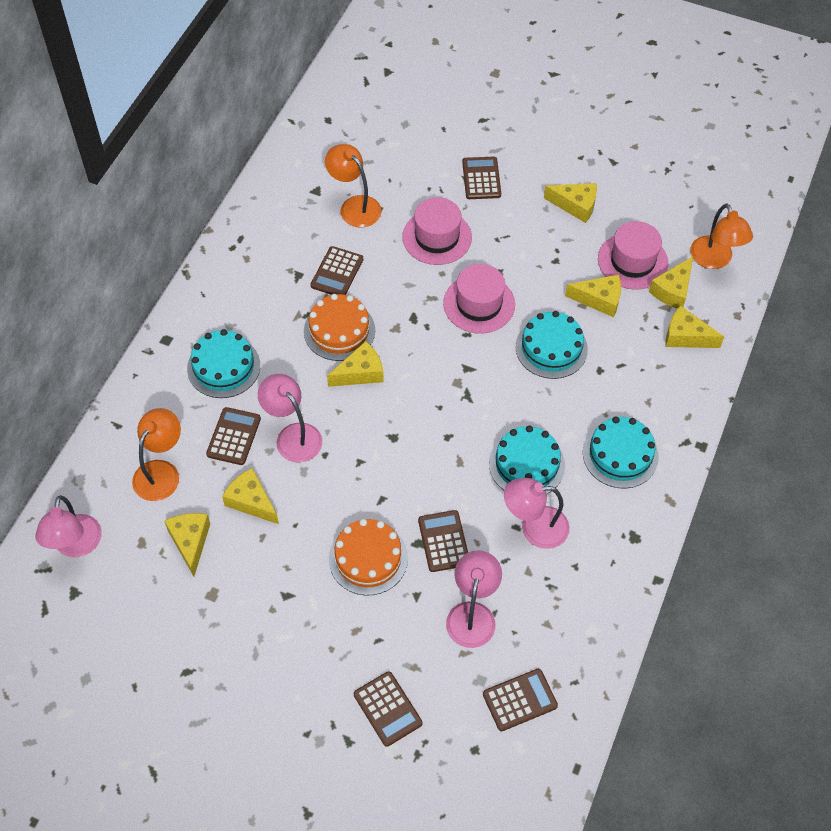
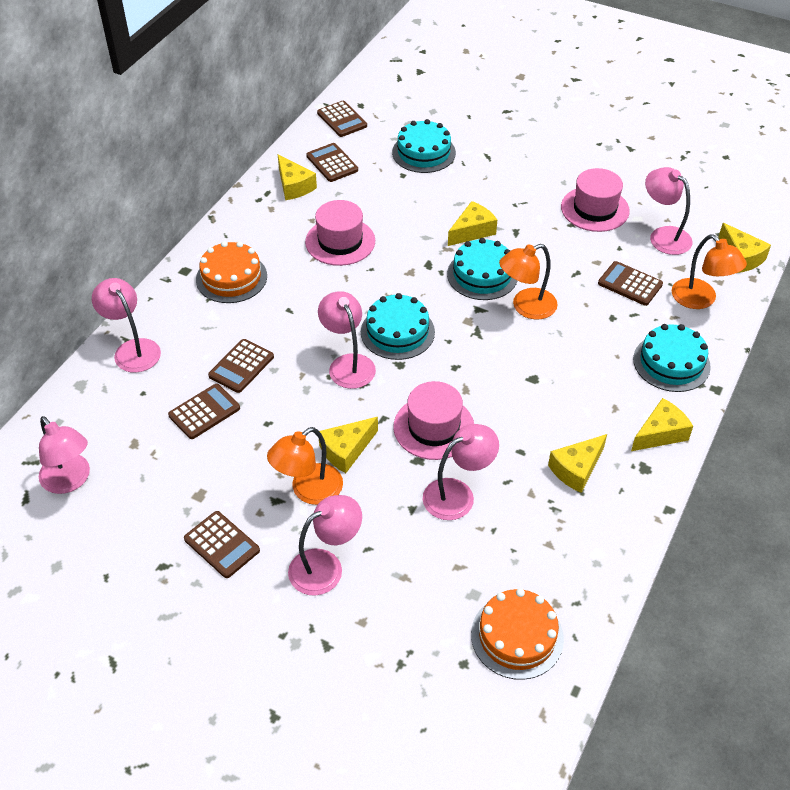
pink lamp: 4 -> 6
yellow cheese: 7 -> 6

